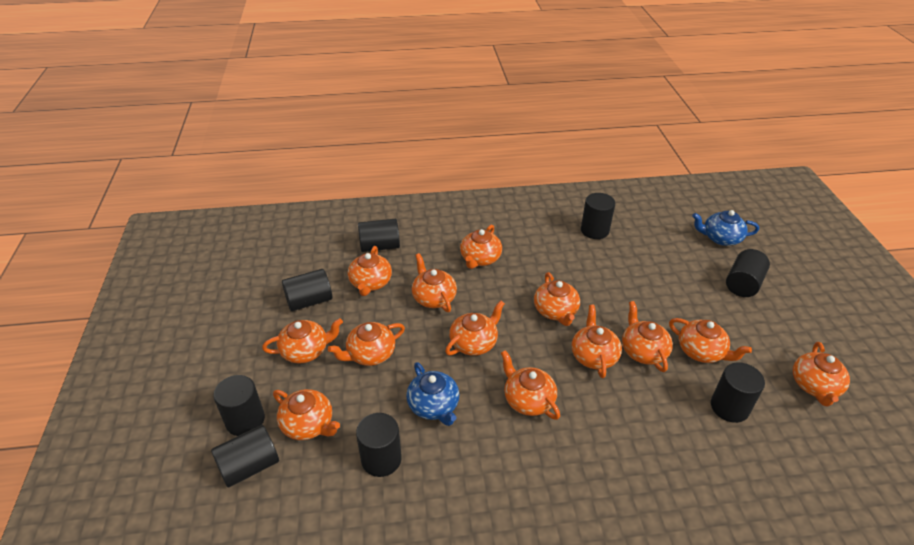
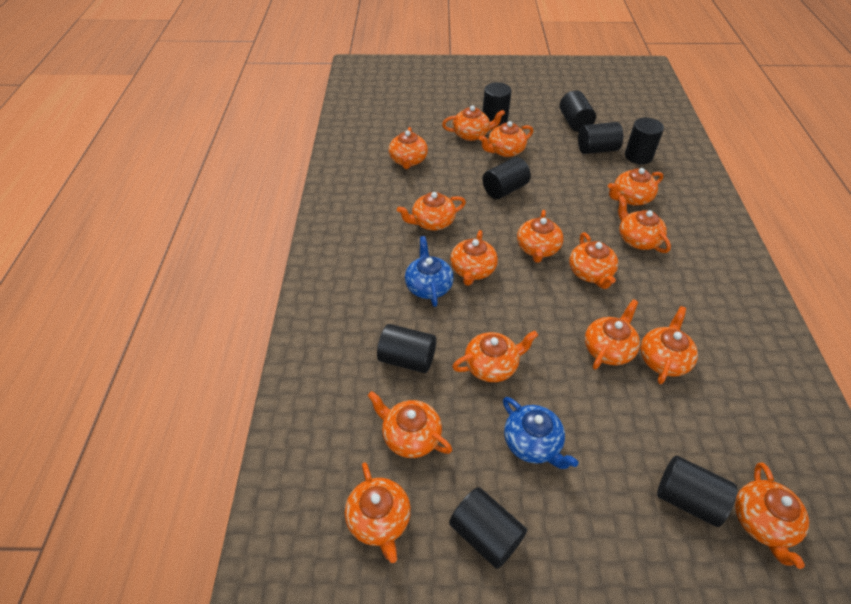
orange teapot: 13 -> 15

